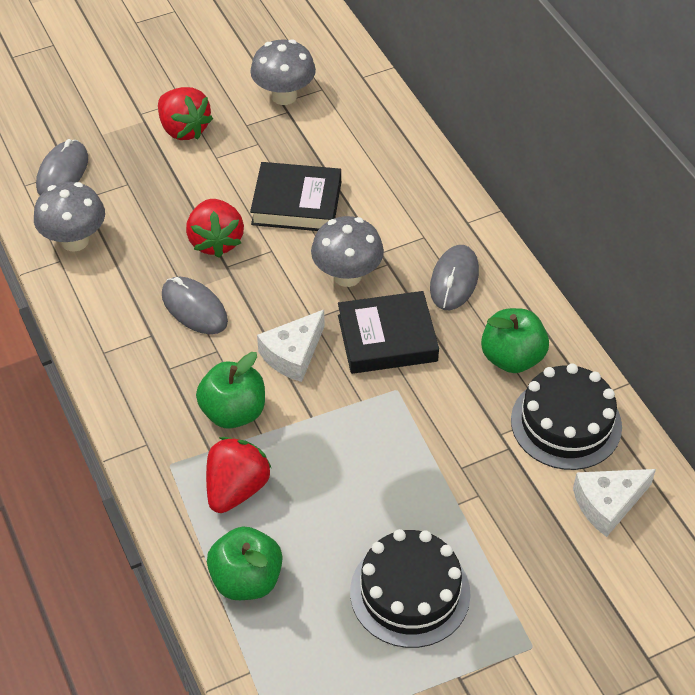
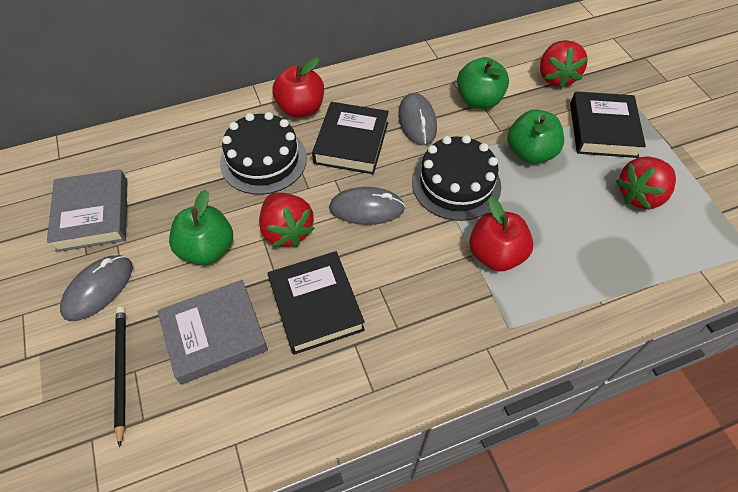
black book: 2 -> 3
black pencil: 0 -> 1
grey book: 0 -> 2
grey mushroom: 3 -> 0
red apple: 0 -> 2
white cheese: 2 -> 0

